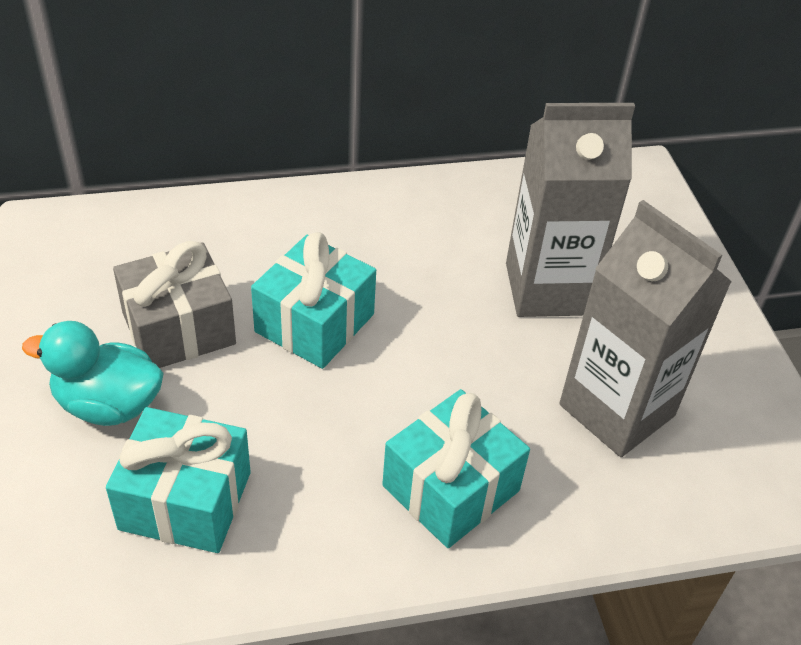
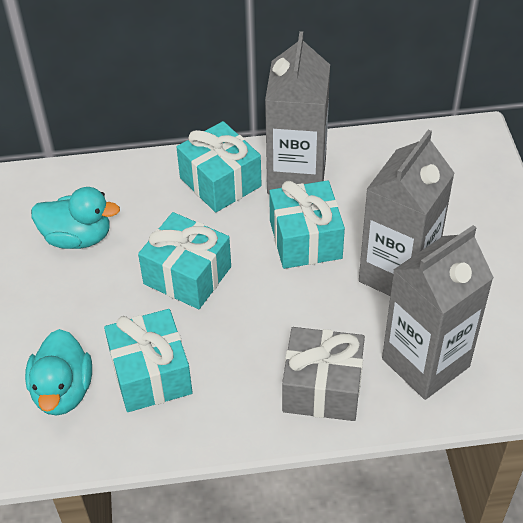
grey carton: 2 -> 3
turquoise duck: 1 -> 2
turquoise gift: 3 -> 4

